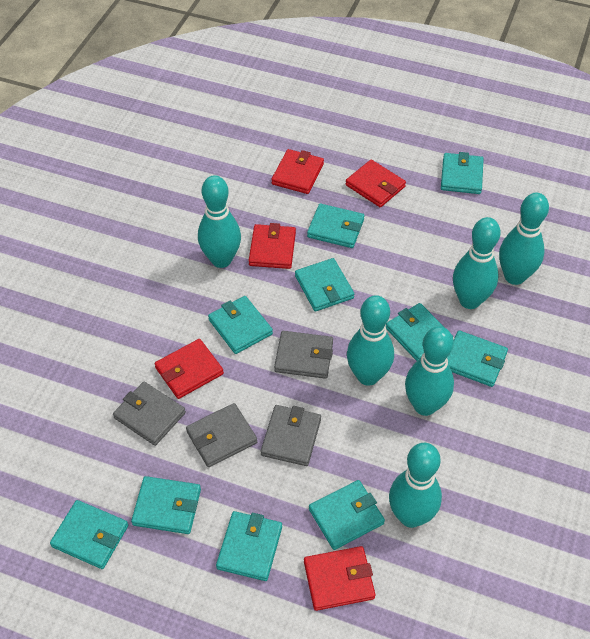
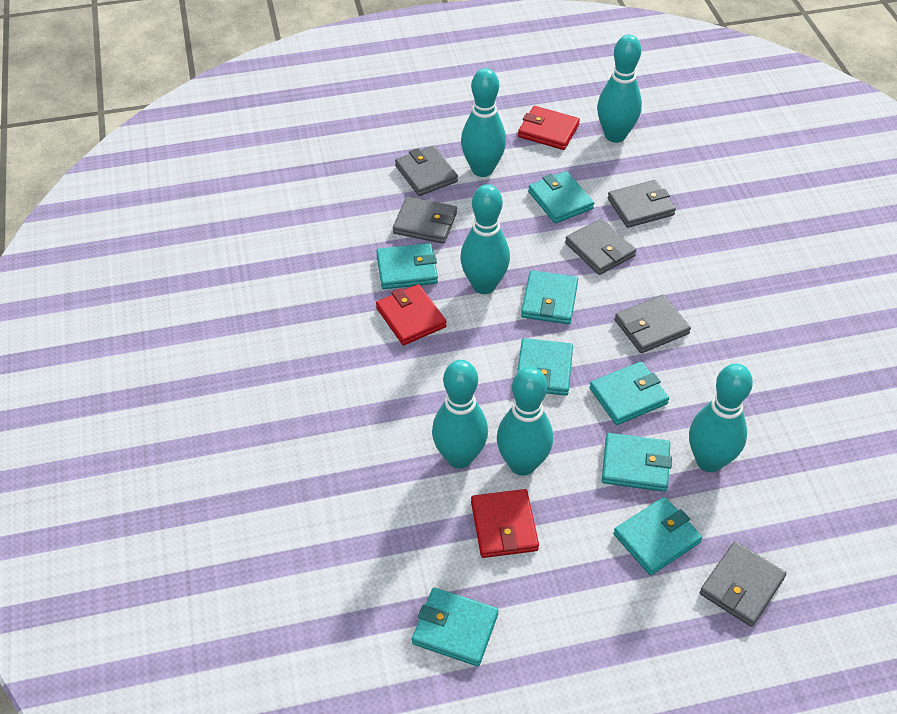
grey wallet: 4 -> 6
red wallet: 5 -> 3
turquoise wallet: 10 -> 8

